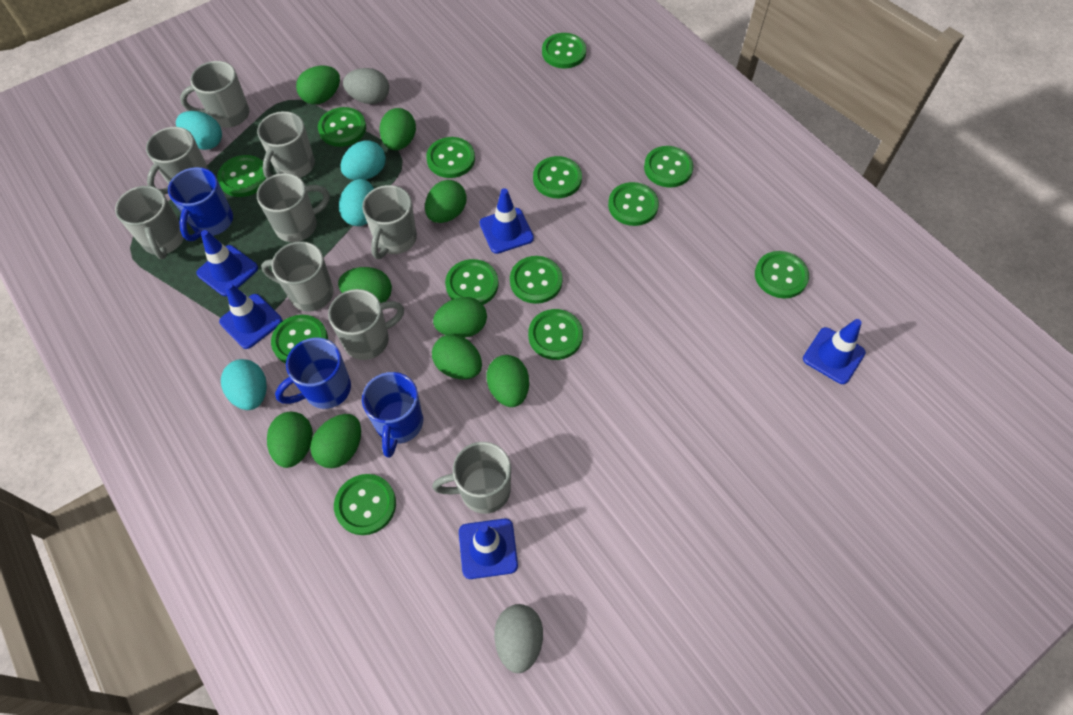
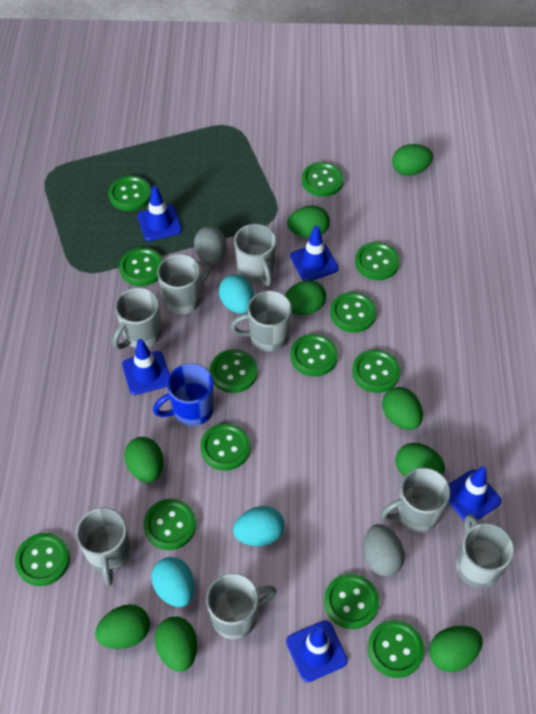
blue mug: 3 -> 1
grey mug: 9 -> 8
turquoise egg: 4 -> 3

